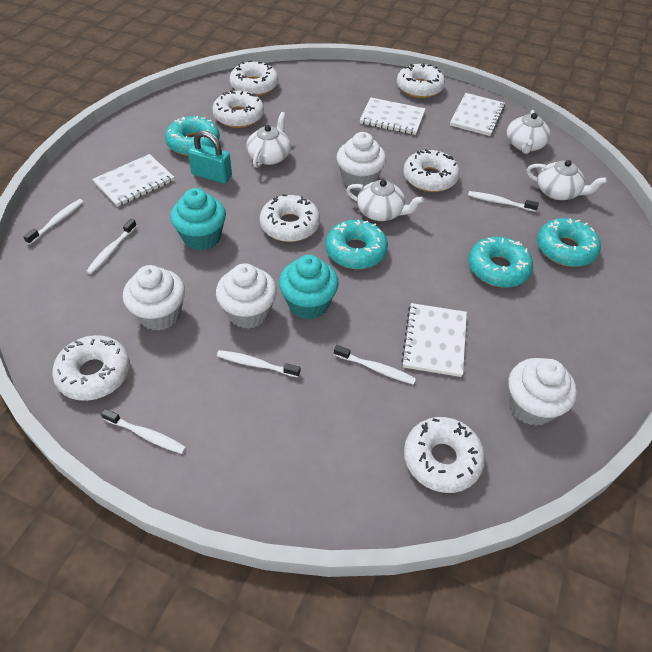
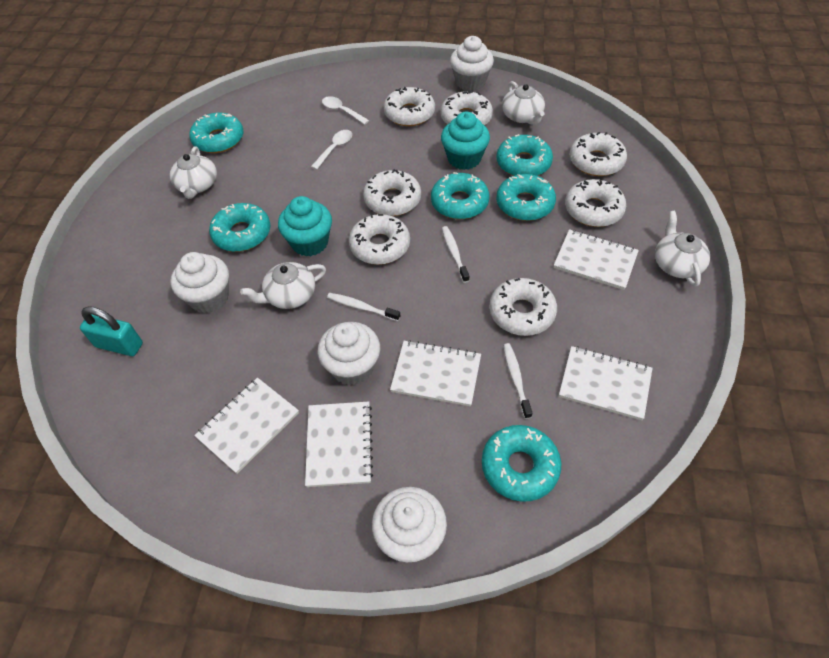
turquoise donut: 4 -> 6
white notebook: 4 -> 5
white spoon: 0 -> 2
white toothbrush: 6 -> 3

